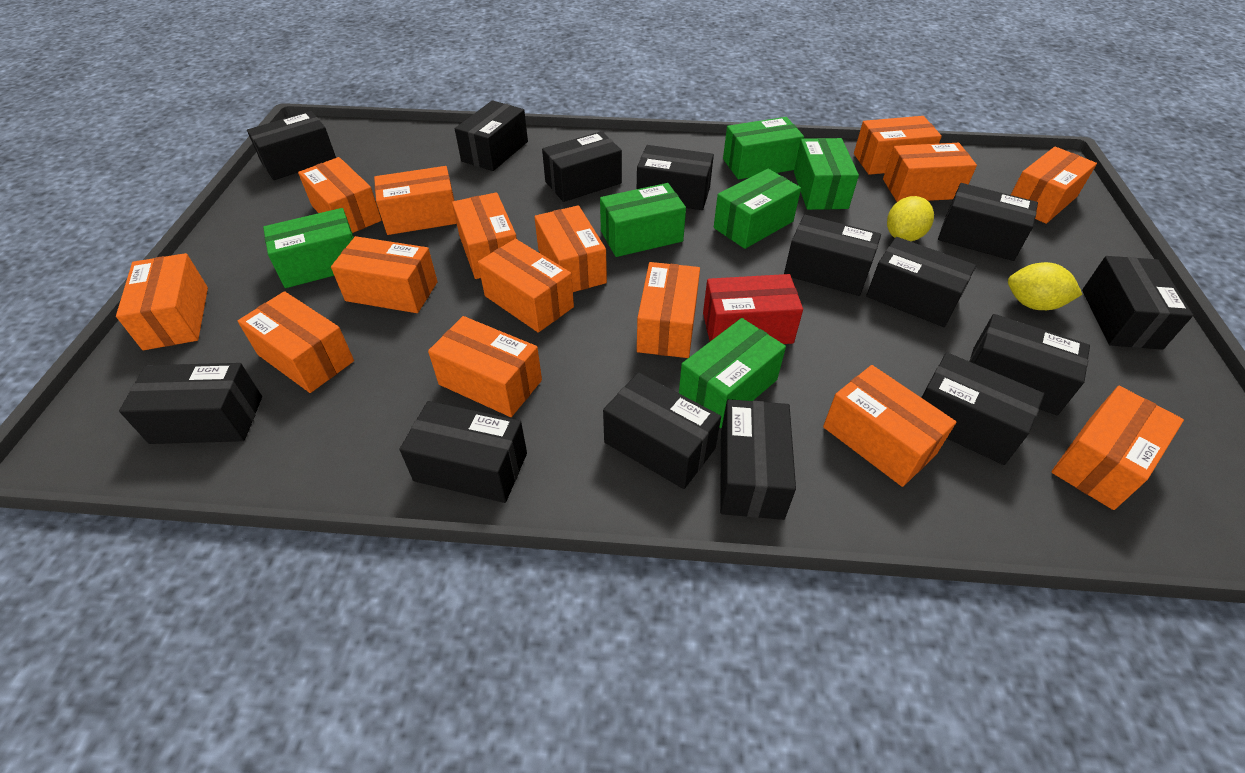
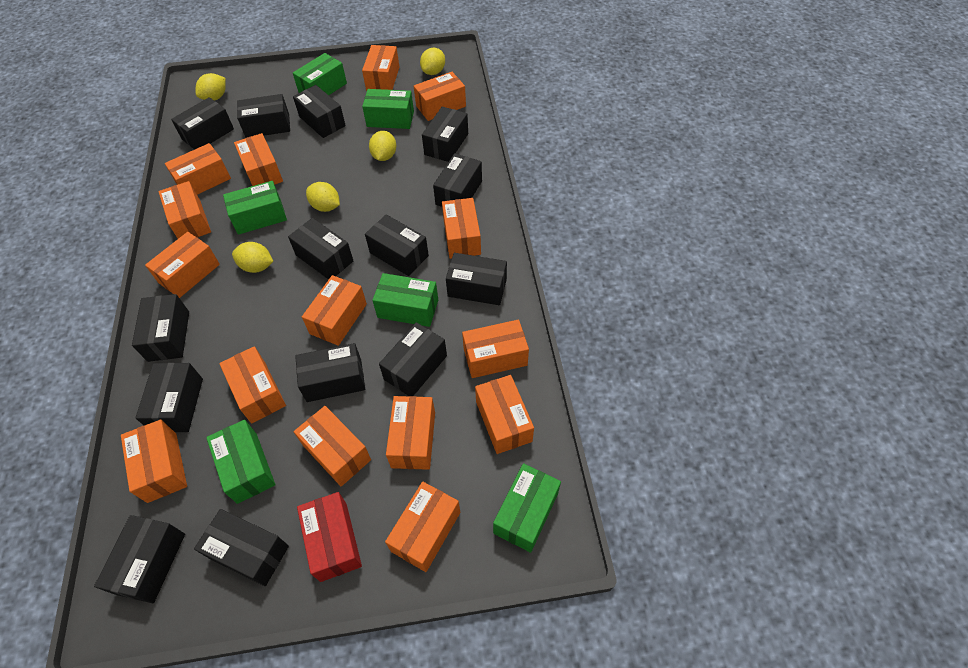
yellow lemon: 2 -> 5

